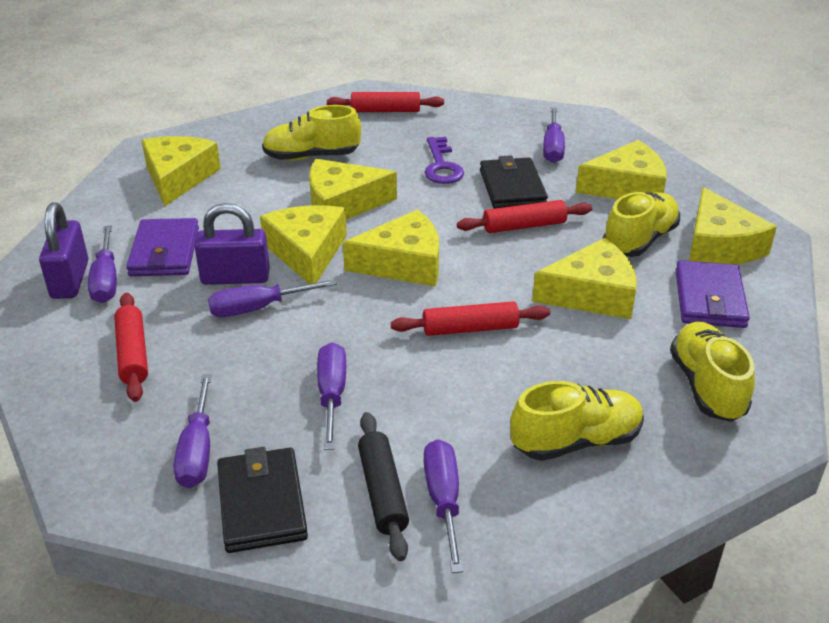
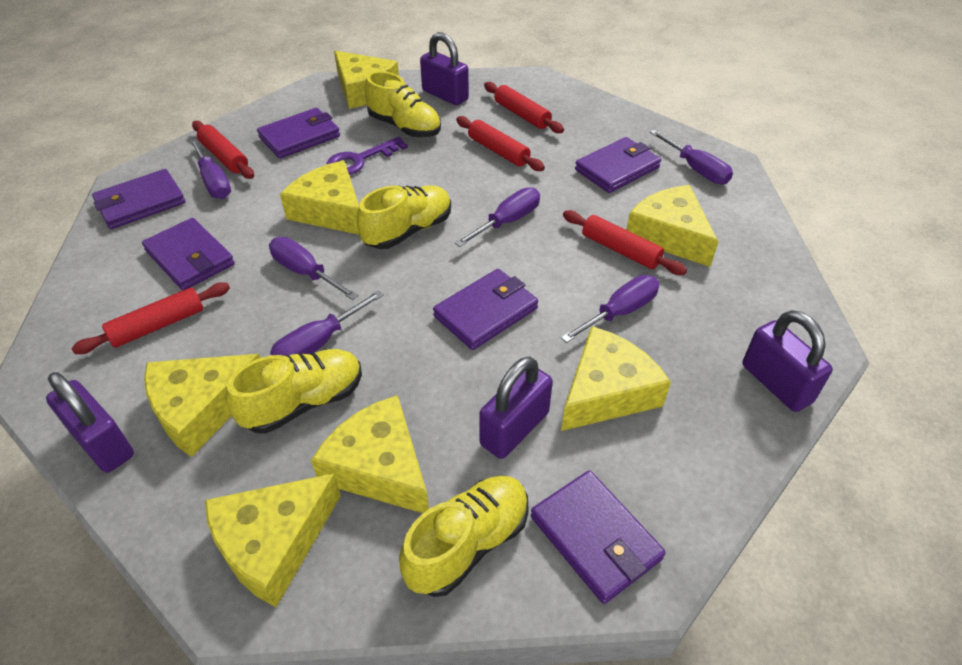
black rolling pin: 1 -> 0
black wallet: 2 -> 0
purple padlock: 2 -> 4
purple wallet: 2 -> 6
red rolling pin: 4 -> 5

